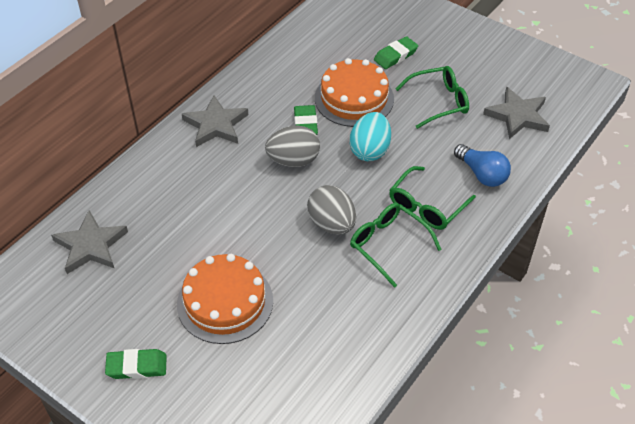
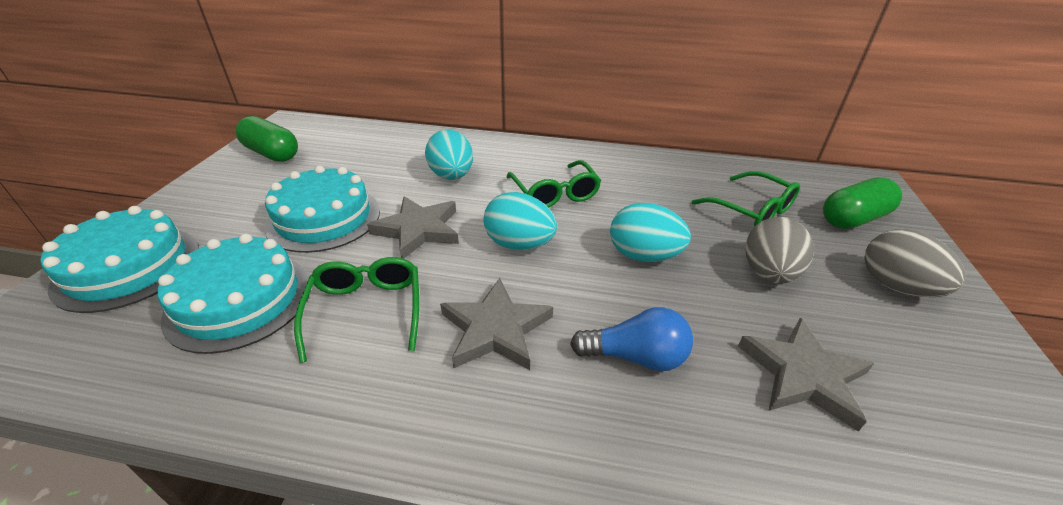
green capsule: 0 -> 2
green eraser: 3 -> 0
orange cake: 2 -> 0
turquoise cake: 0 -> 3
turquoise egg: 1 -> 3

